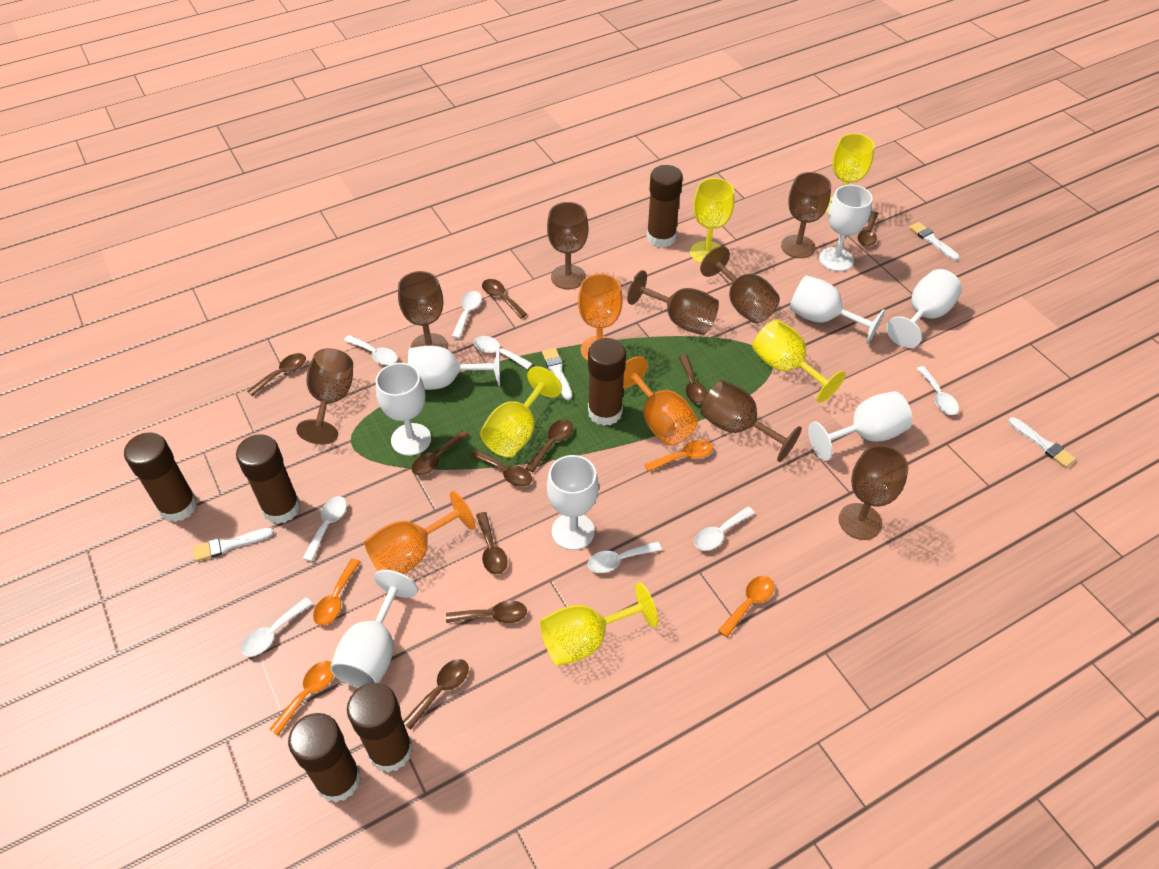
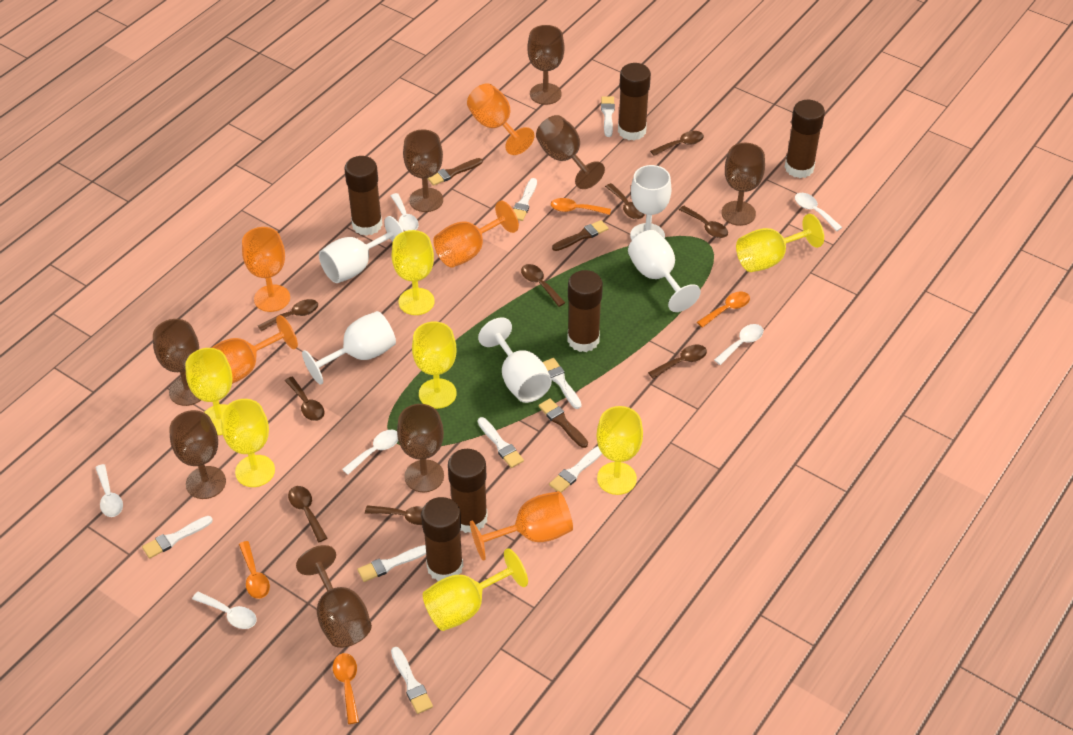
brown brush: 0 -> 3
brown spoon: 10 -> 9
orange goblet: 3 -> 5
white brush: 4 -> 8
white goblet: 8 -> 5
white spoon: 8 -> 6
yellow goblet: 5 -> 7

